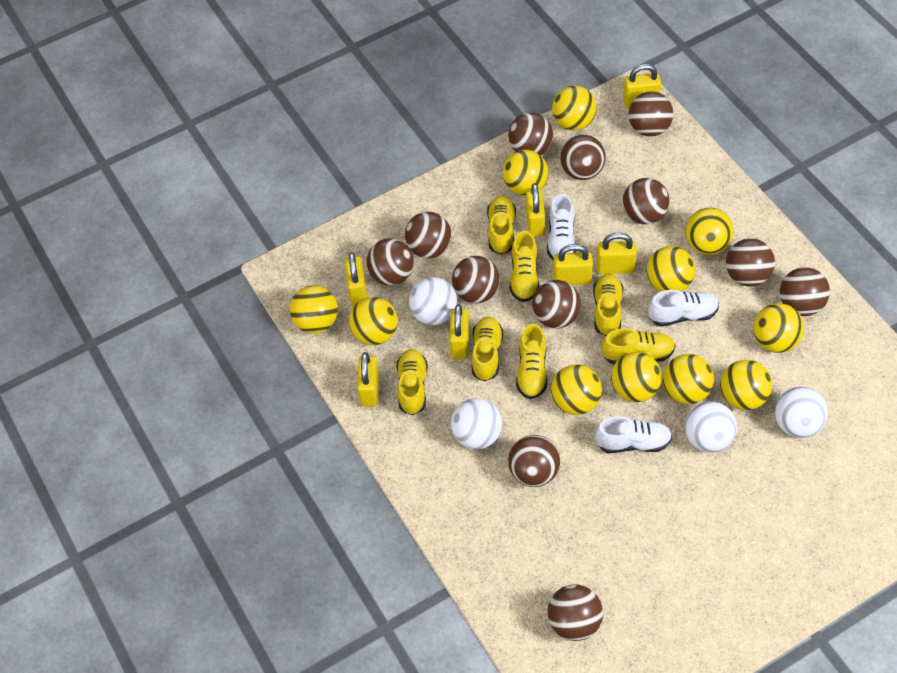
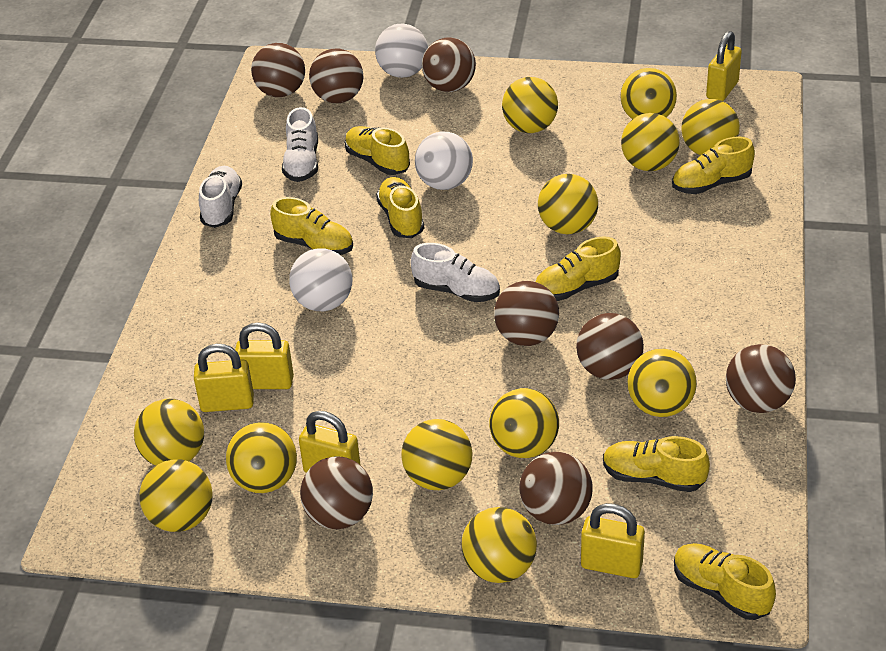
brown ball: 12 -> 8
white ball: 4 -> 3
yellow ball: 11 -> 12
yellow padlock: 7 -> 5

